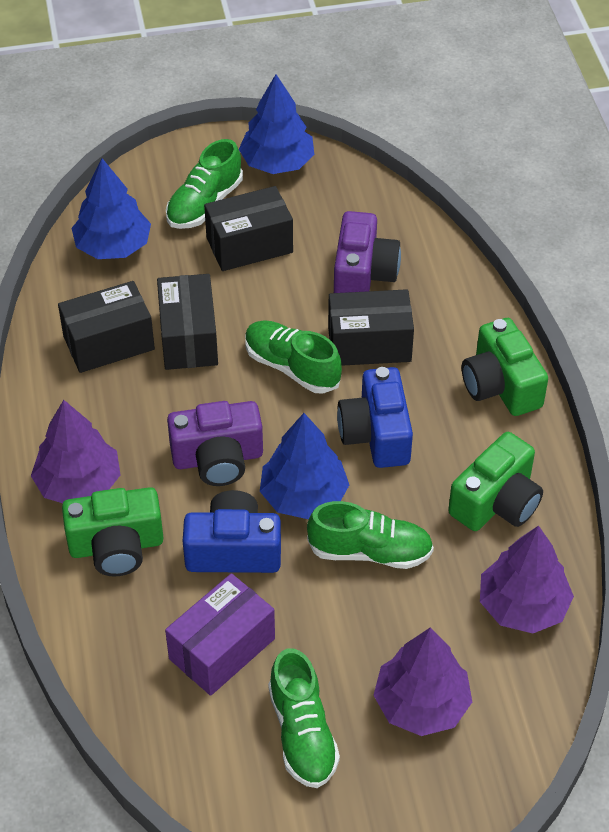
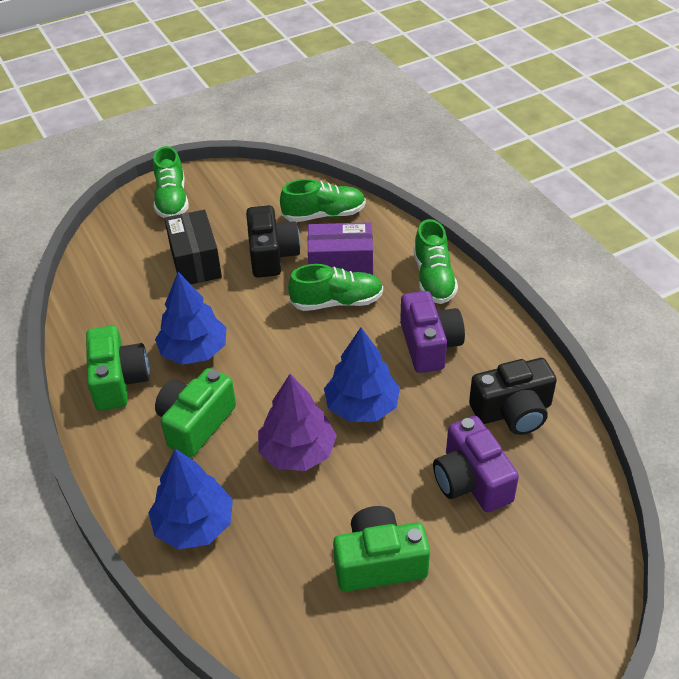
black box: 4 -> 1
black camera: 0 -> 2
blue camera: 2 -> 0
purple tree: 3 -> 1

